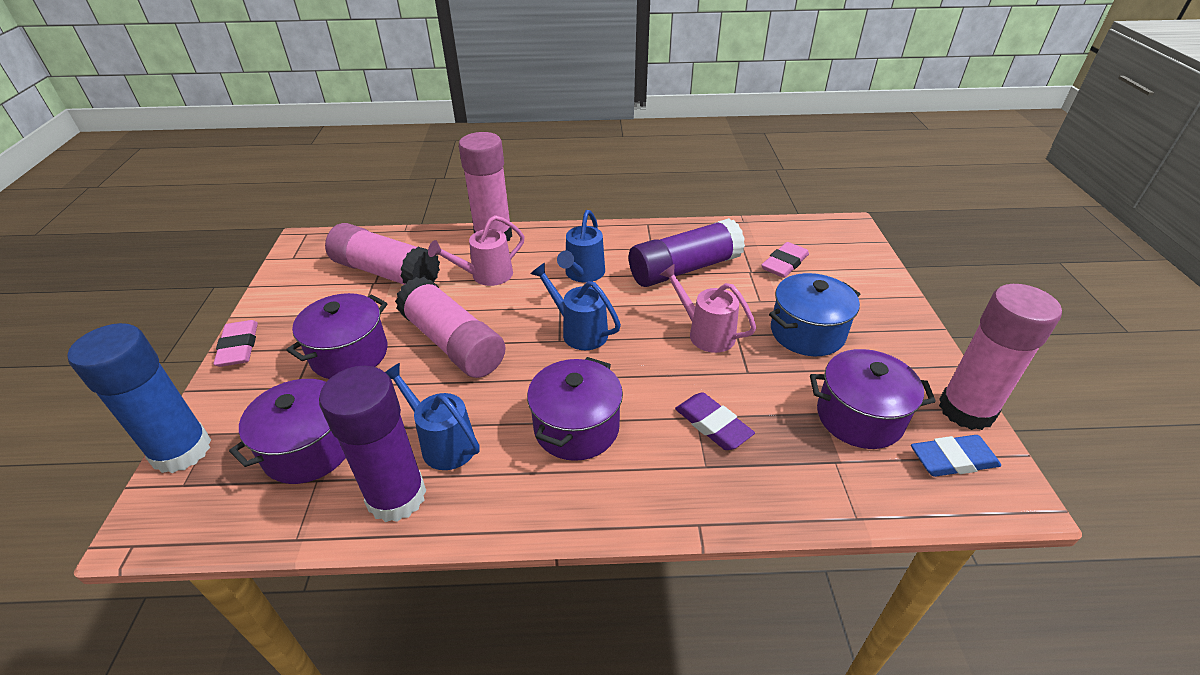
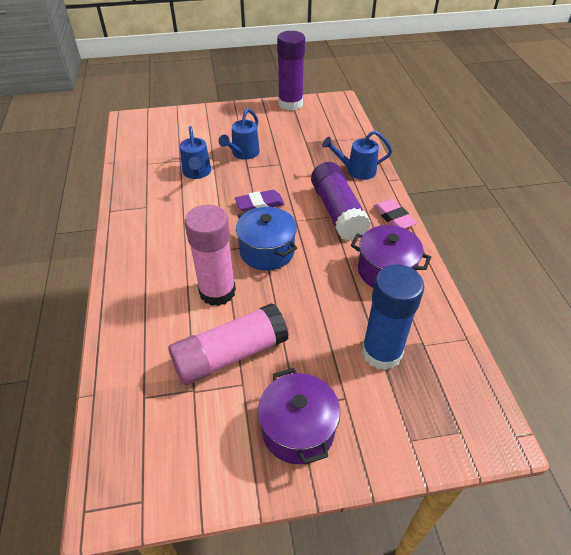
blue eraser: 1 -> 0
pink eraser: 2 -> 1
pink glue stick: 4 -> 2
pink watering can: 2 -> 0
purple pot: 4 -> 2

